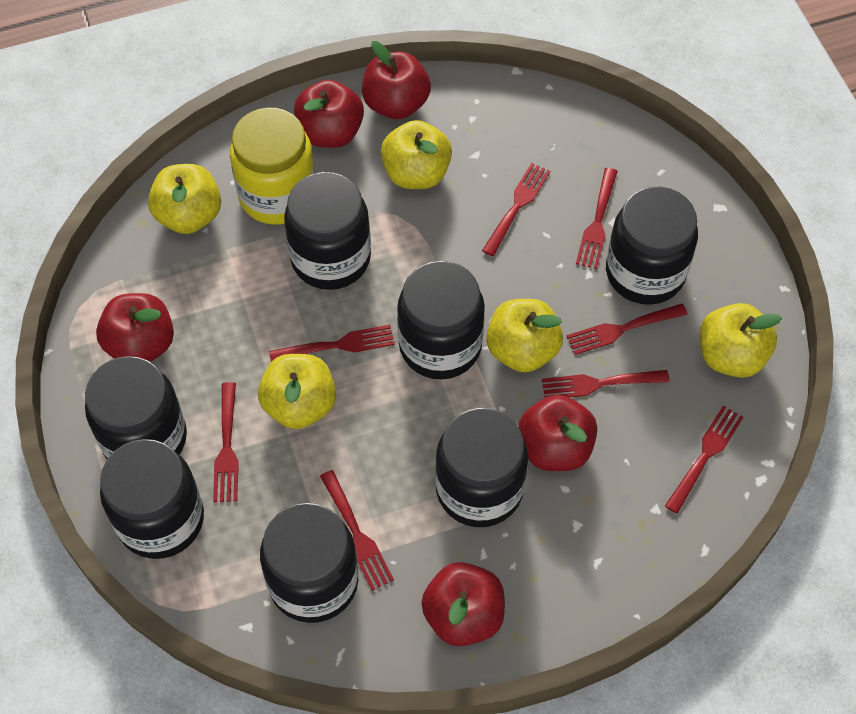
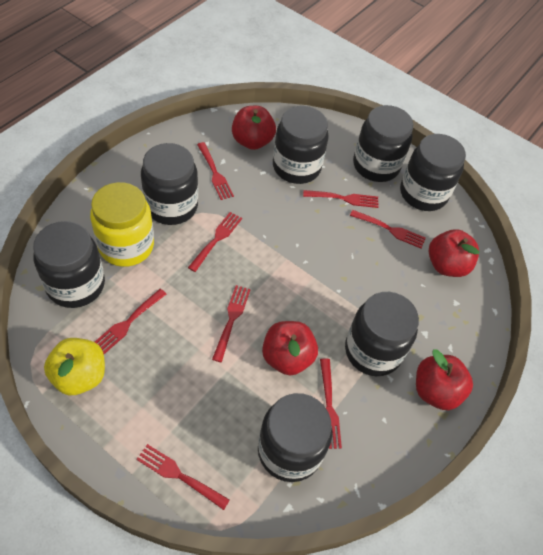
red apple: 5 -> 4
yellow apple: 5 -> 1

